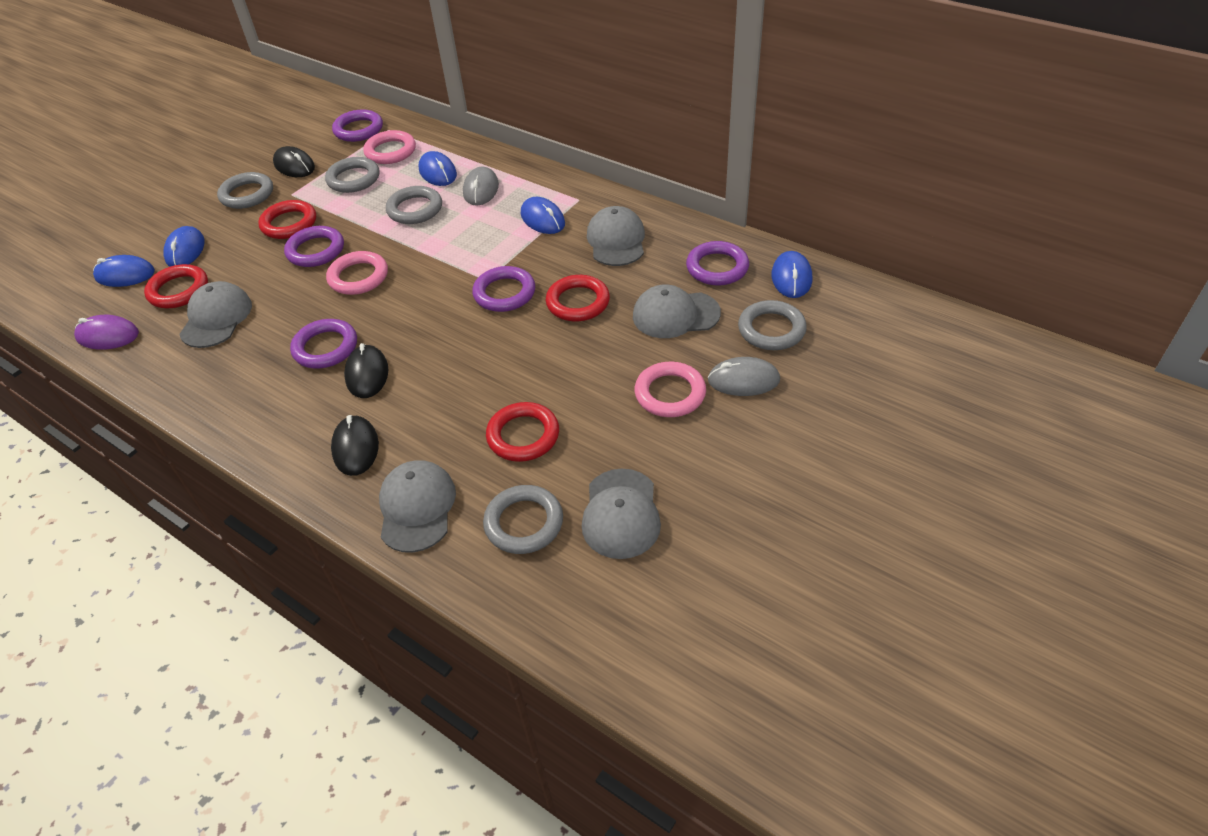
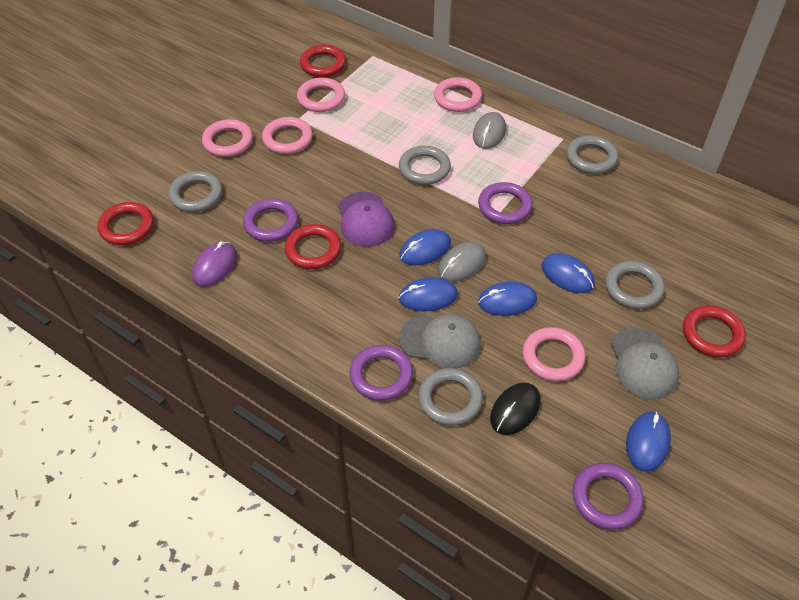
black mouse: 3 -> 1
grey cap: 5 -> 2
pink ring: 3 -> 5
purple cap: 0 -> 1
purple ring: 5 -> 4

